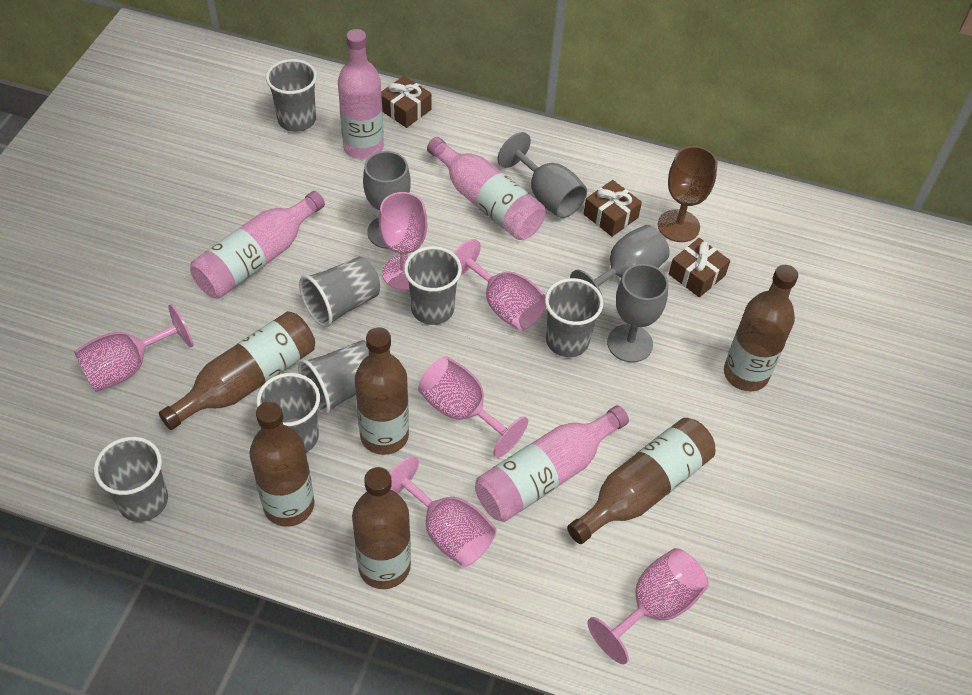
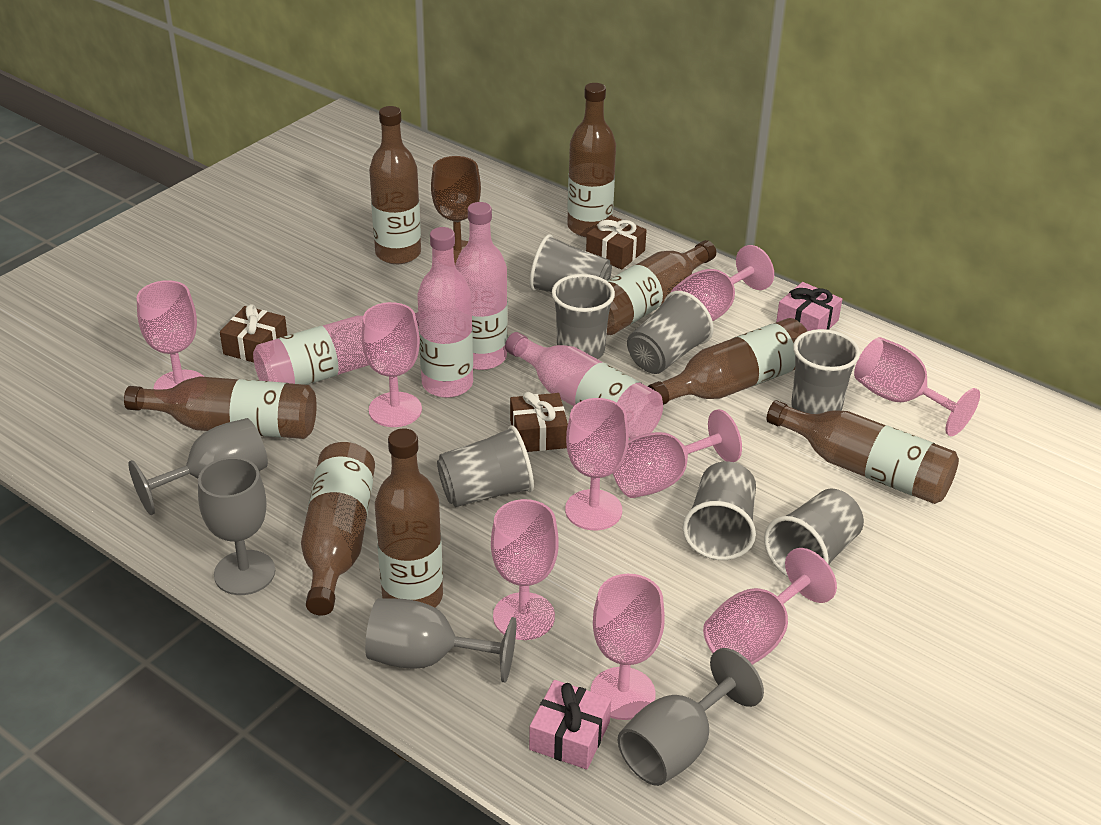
brown bottle: 6 -> 8
pink gift: 0 -> 2
pink goblet: 6 -> 9

